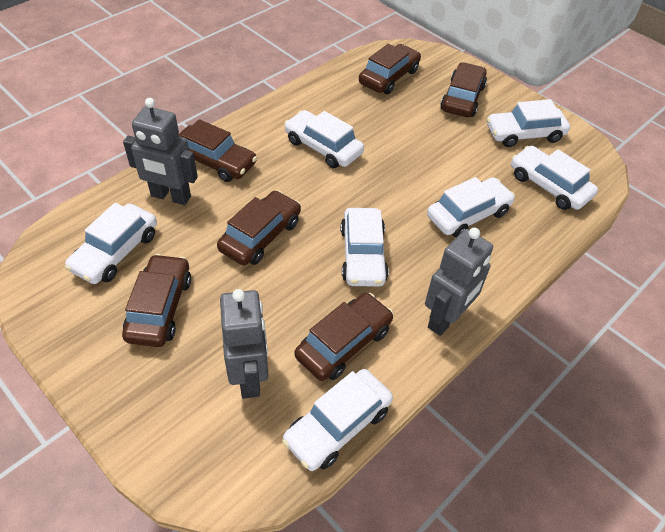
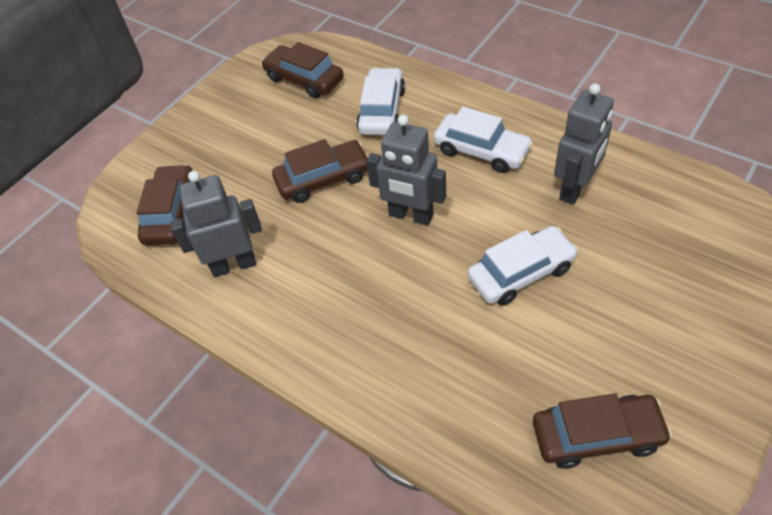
brown car: 6 -> 4
white car: 7 -> 3

